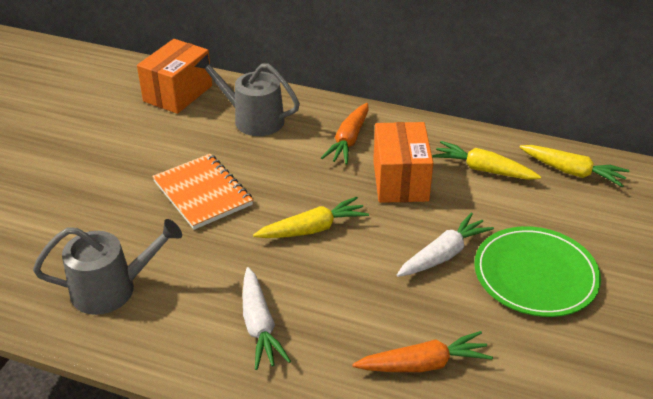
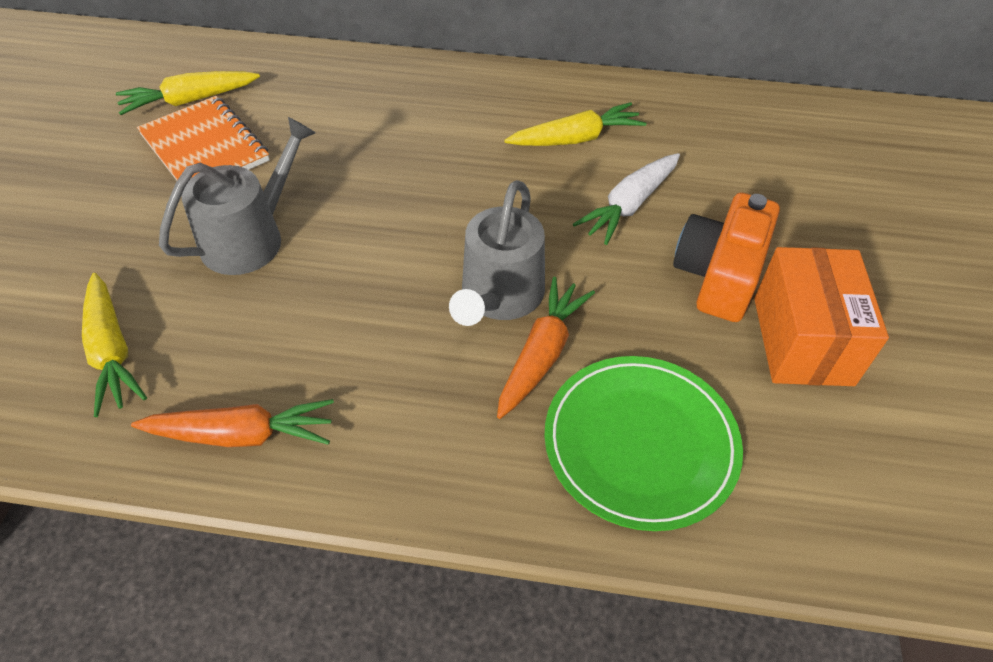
orange box: 2 -> 1
orange camera: 0 -> 1
white carrot: 2 -> 1

